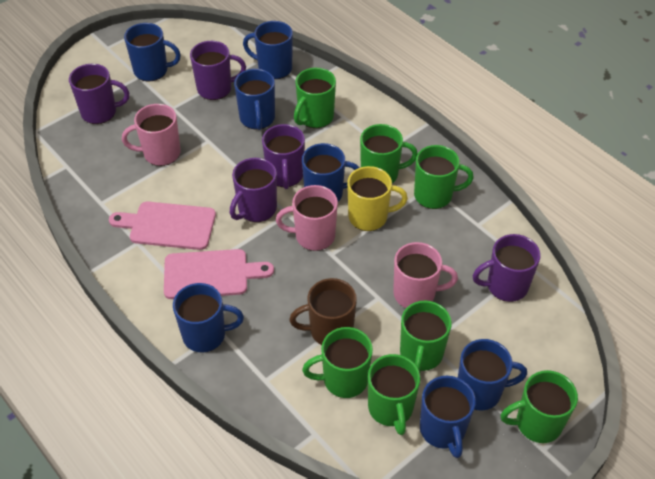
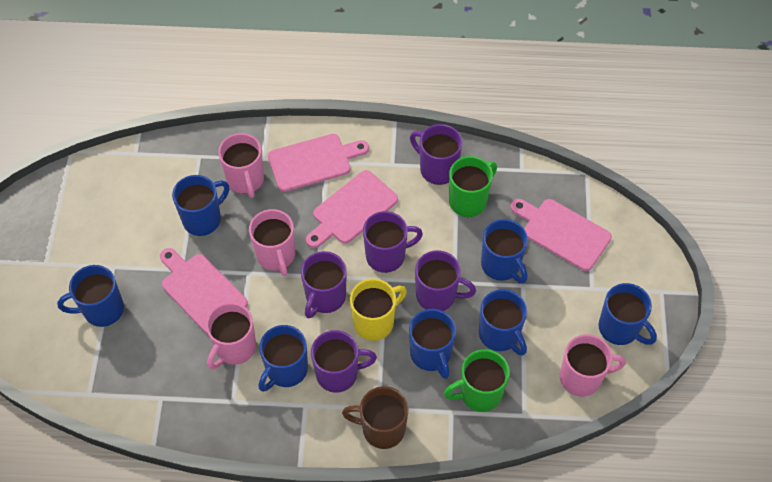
green mug: 7 -> 2
pink cutting board: 2 -> 4
pink mug: 3 -> 4

